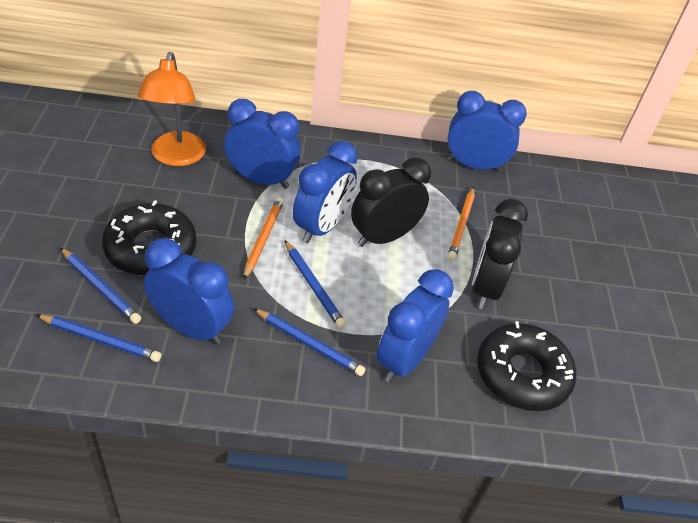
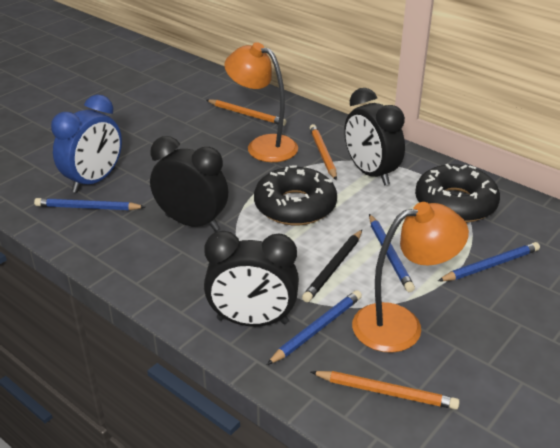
black clock: 2 -> 3
black pencil: 0 -> 1
blue clock: 5 -> 1
orange lamp: 1 -> 2
orange pencil: 2 -> 3

